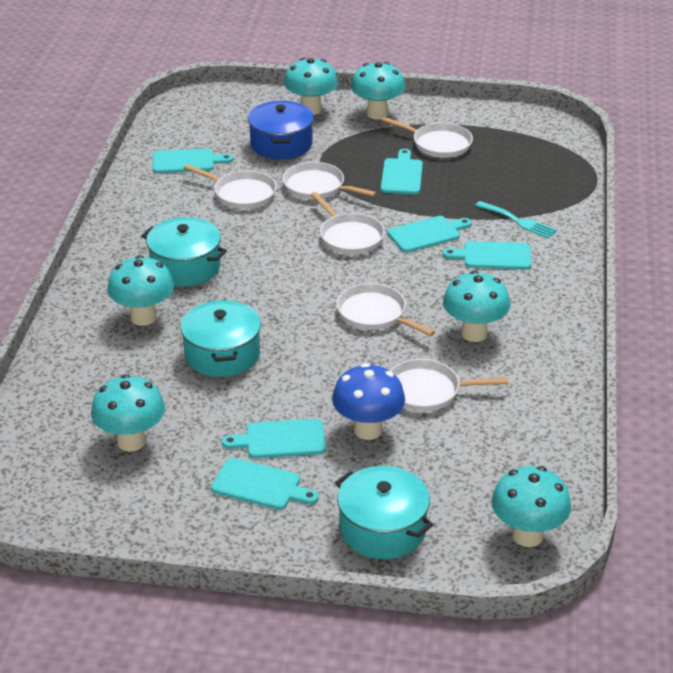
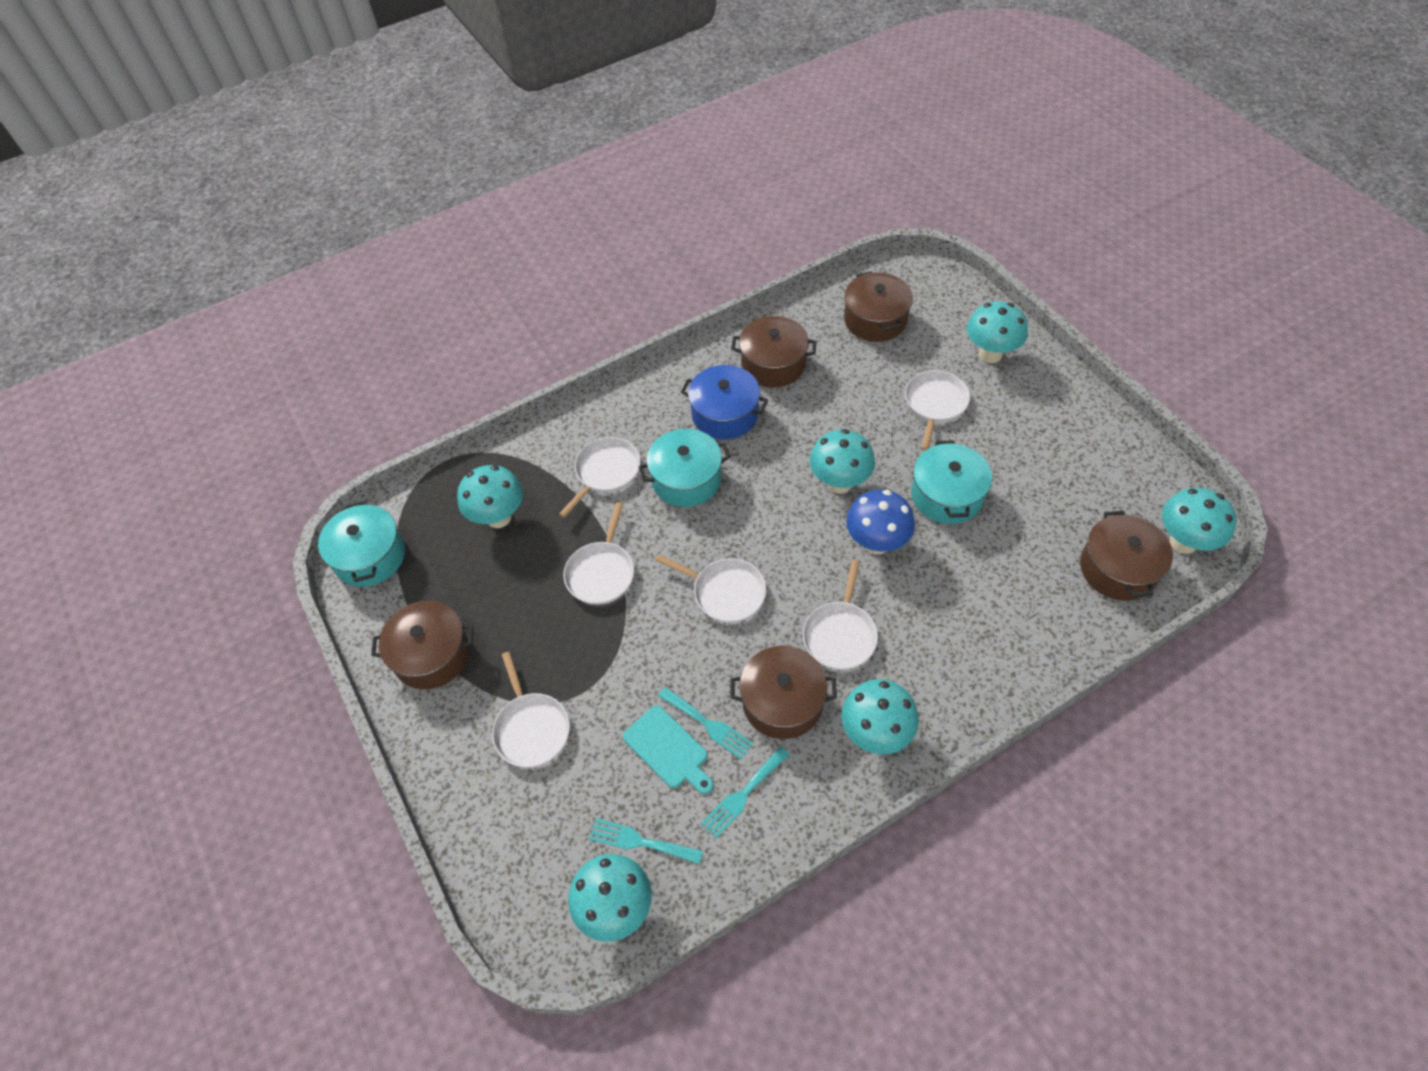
brown pot: 0 -> 5
turquoise cutting board: 6 -> 1
turquoise fork: 1 -> 3

